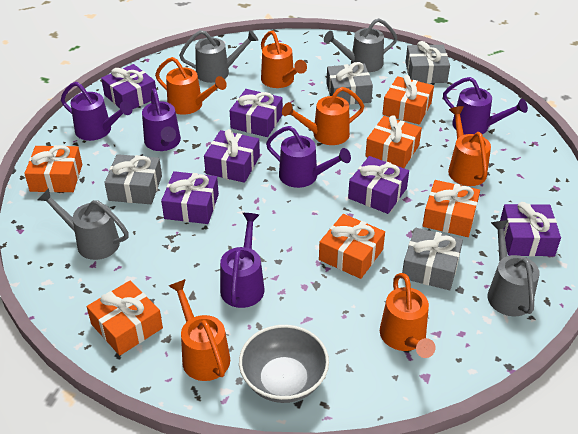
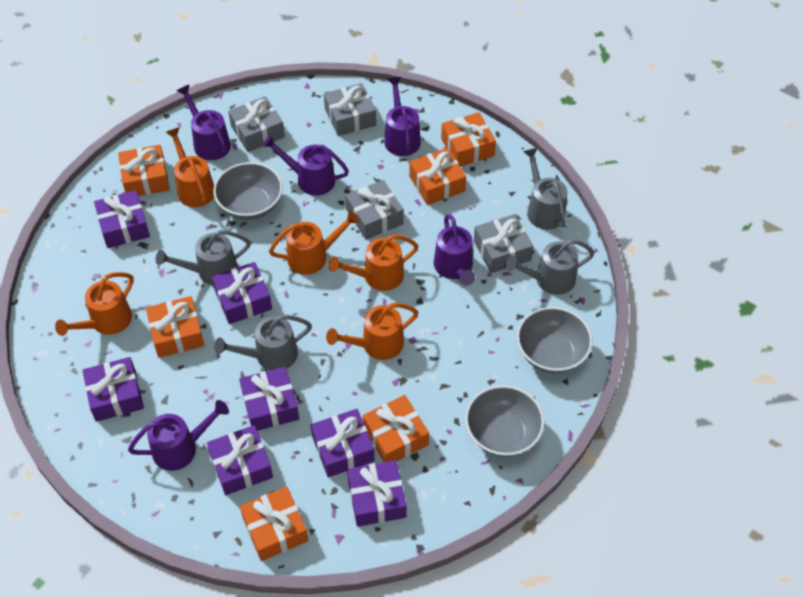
grey bowl: 1 -> 3
orange watering can: 6 -> 5
purple gift: 6 -> 7

